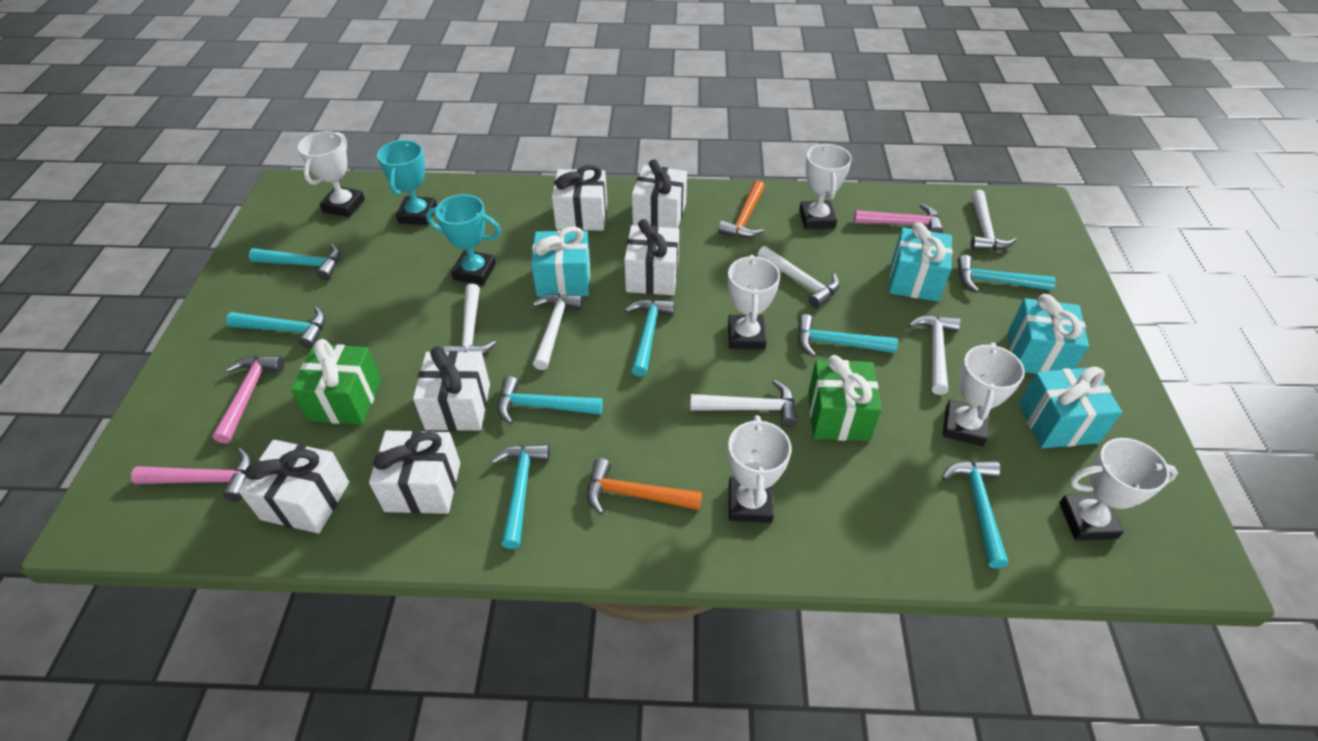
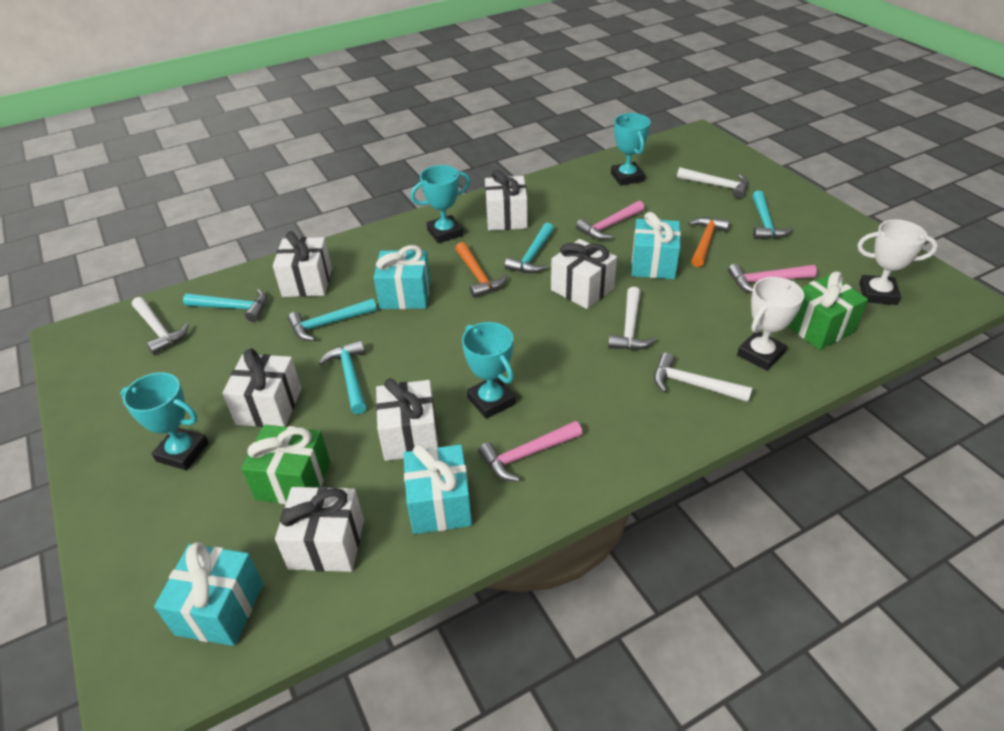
turquoise hammer: 8 -> 5
turquoise trophy: 2 -> 4
white hammer: 6 -> 4
white trophy: 6 -> 2

